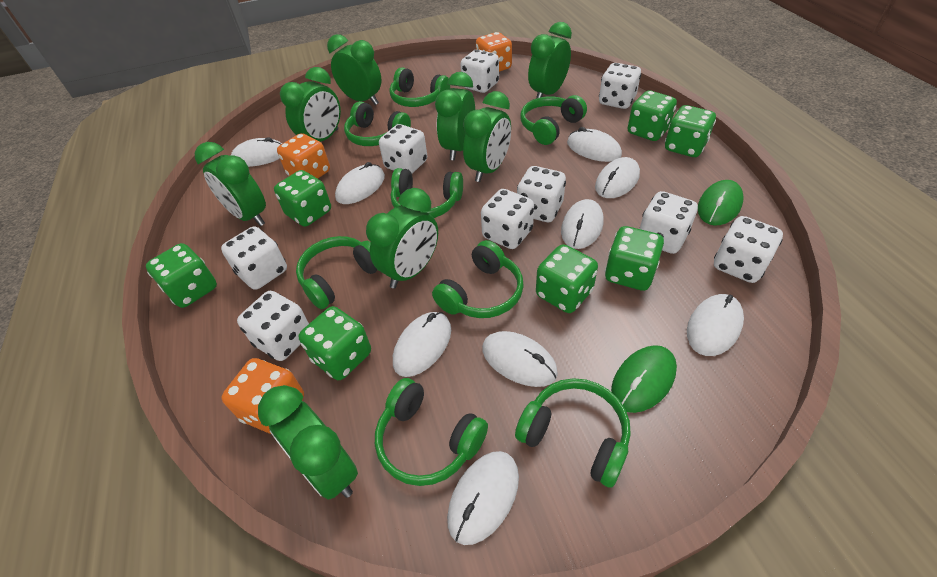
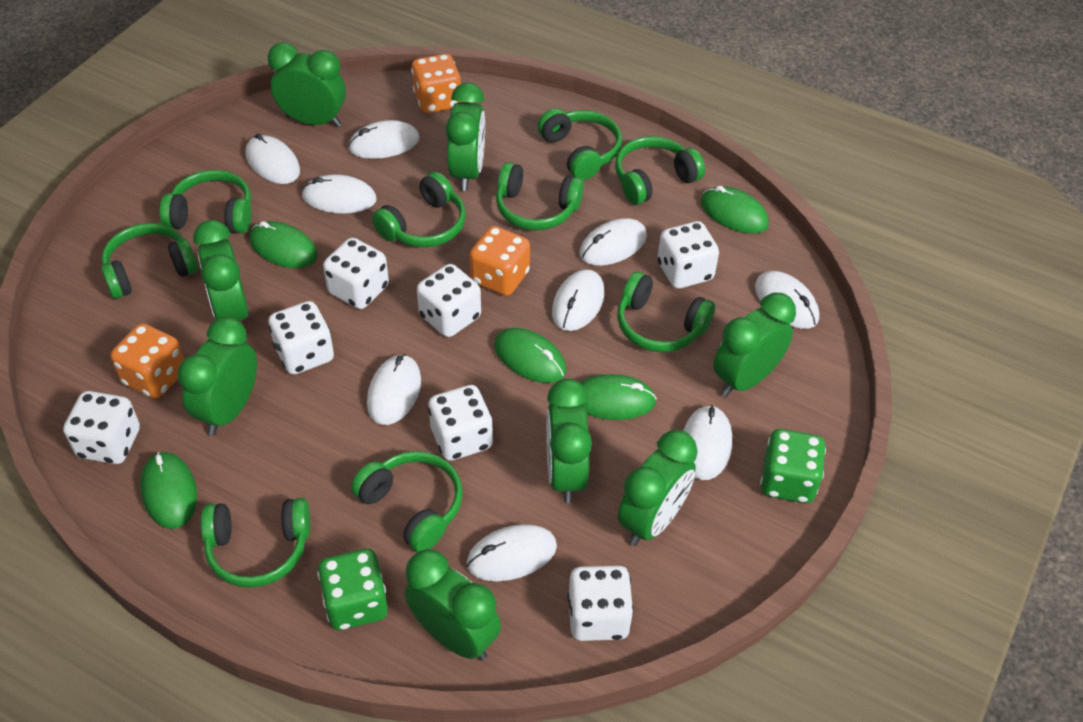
green dice: 7 -> 2
green headphones: 8 -> 9
green mouse: 2 -> 5
white dice: 9 -> 7

